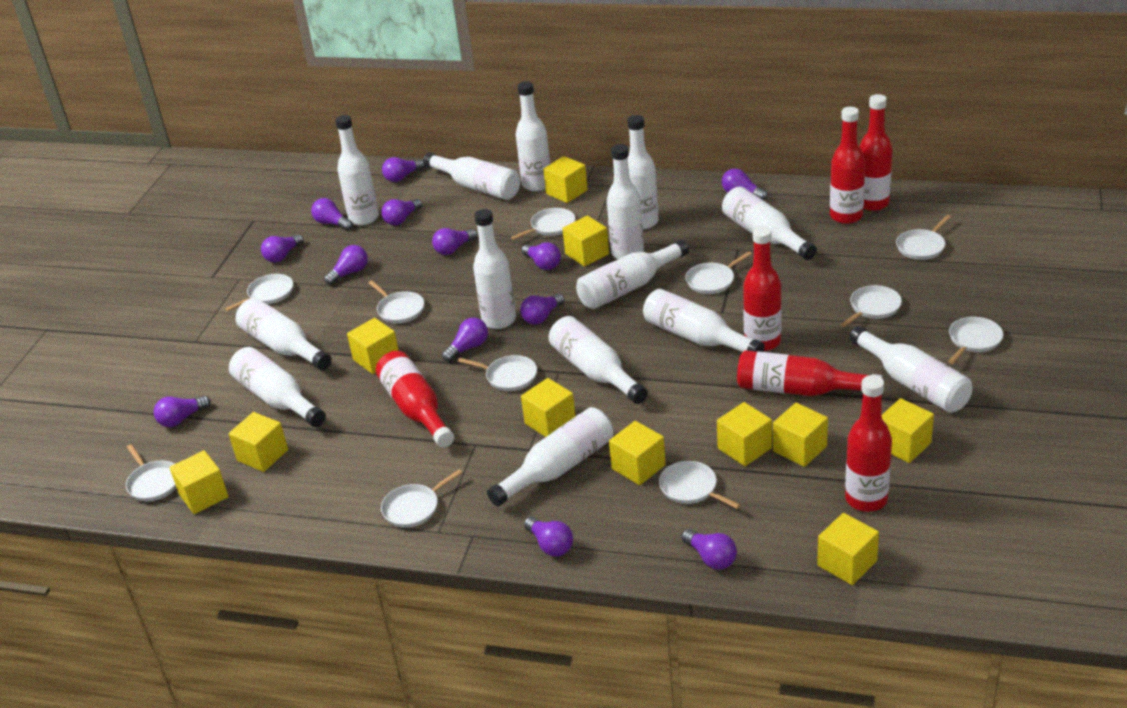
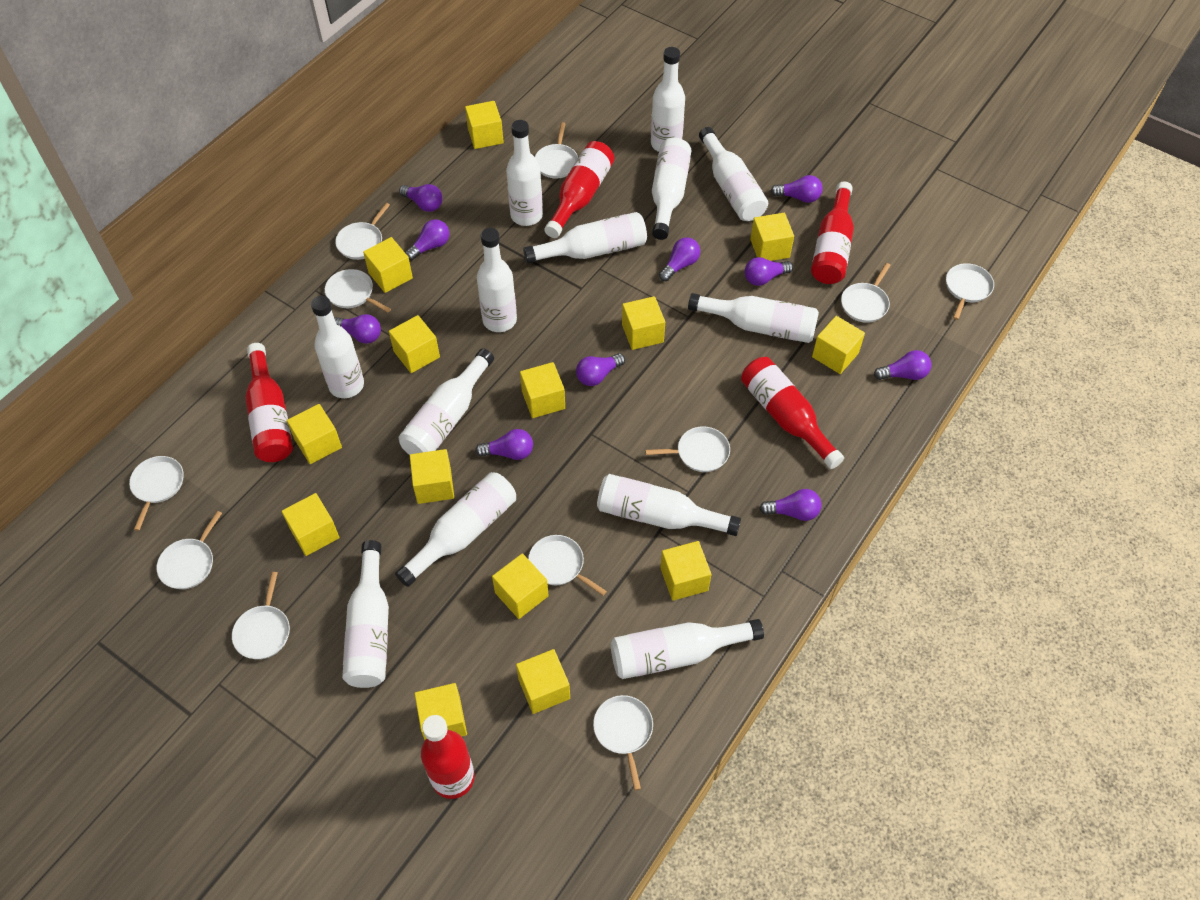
purple light bulb: 13 -> 10
red bottle: 6 -> 5
white bottle: 14 -> 13
yellow cube: 11 -> 14

